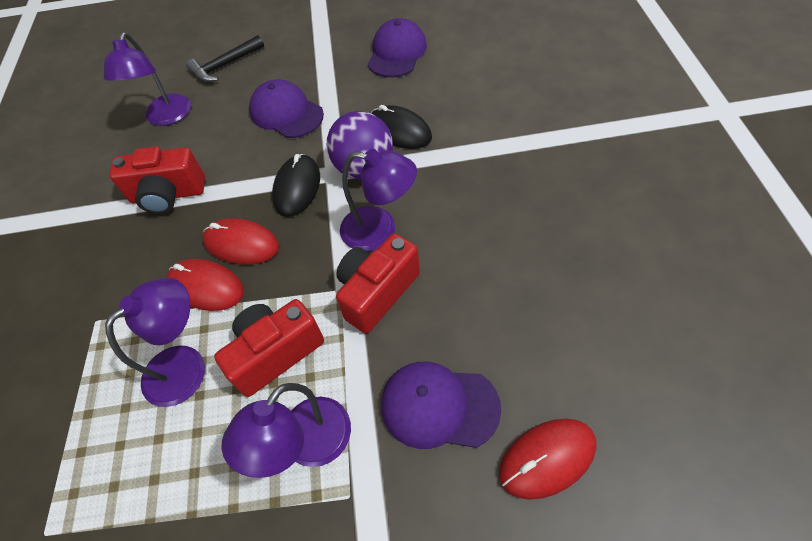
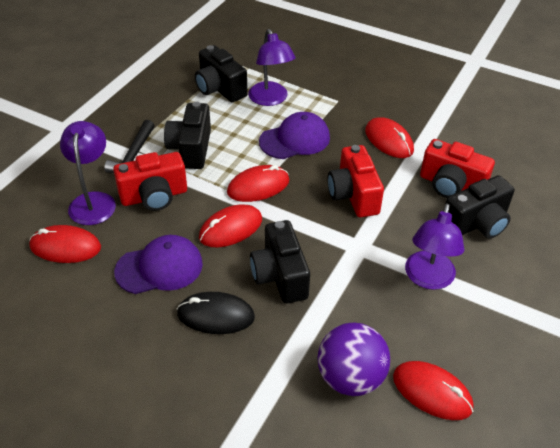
black camera: 0 -> 4
black mouse: 2 -> 1
purple cap: 3 -> 2
purple lamp: 4 -> 3
red mouse: 3 -> 5

